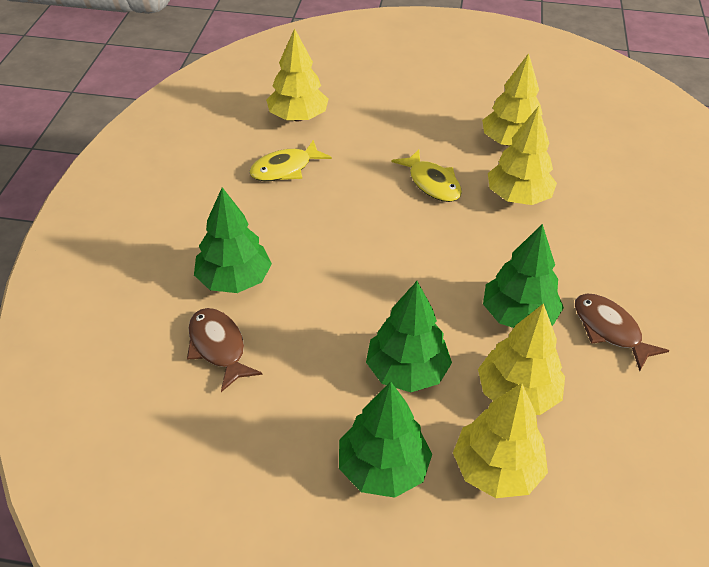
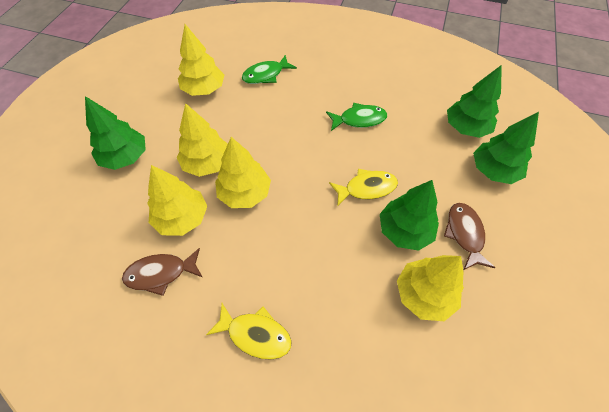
green fish: 0 -> 2

